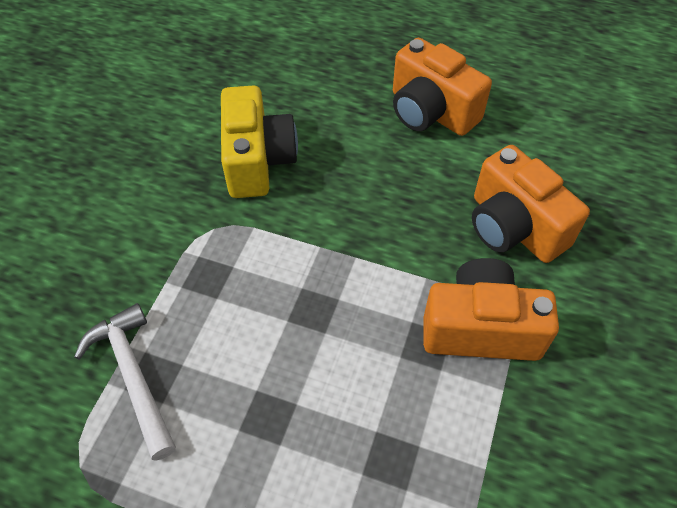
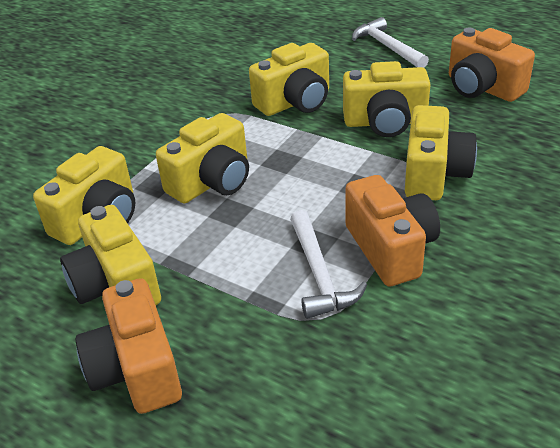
white hammer: 1 -> 2
yellow camera: 1 -> 6

